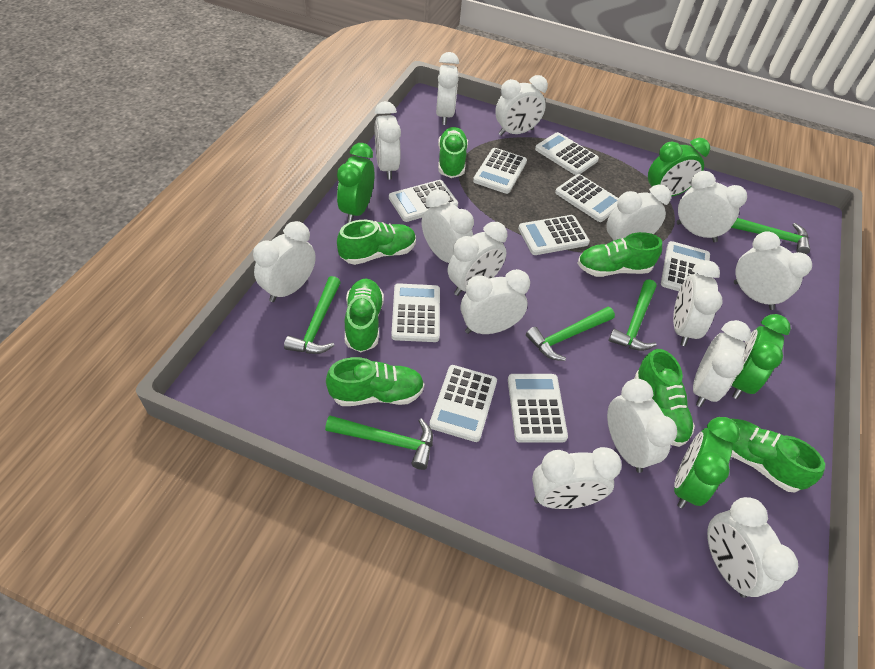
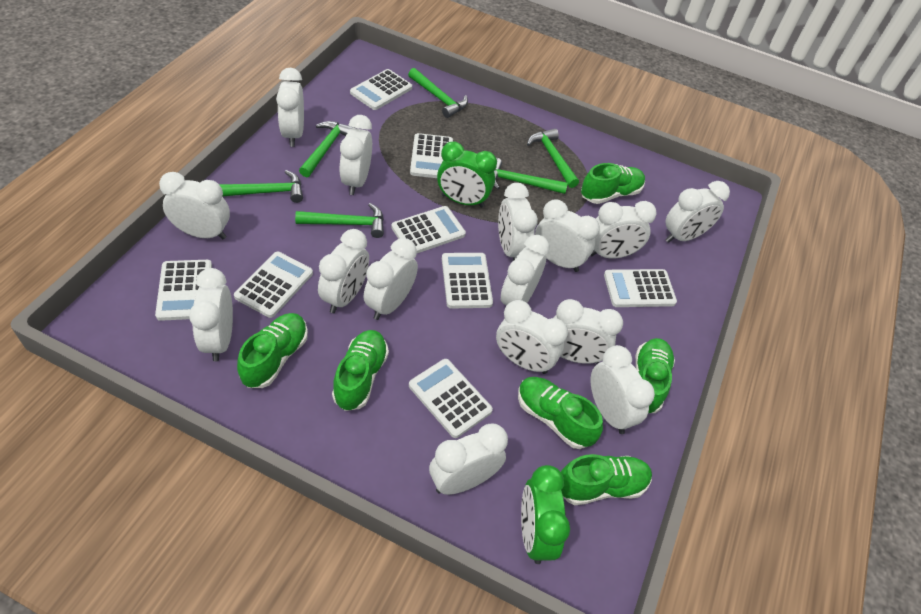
green clock: 4 -> 2
green hammer: 5 -> 6
green shoe: 7 -> 6
white calculator: 9 -> 8

